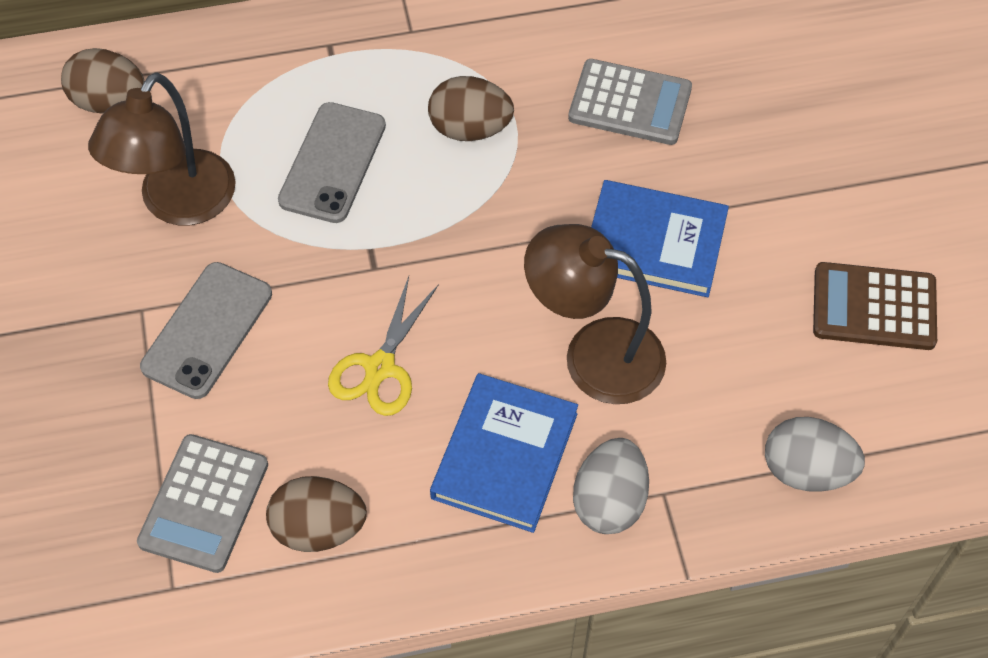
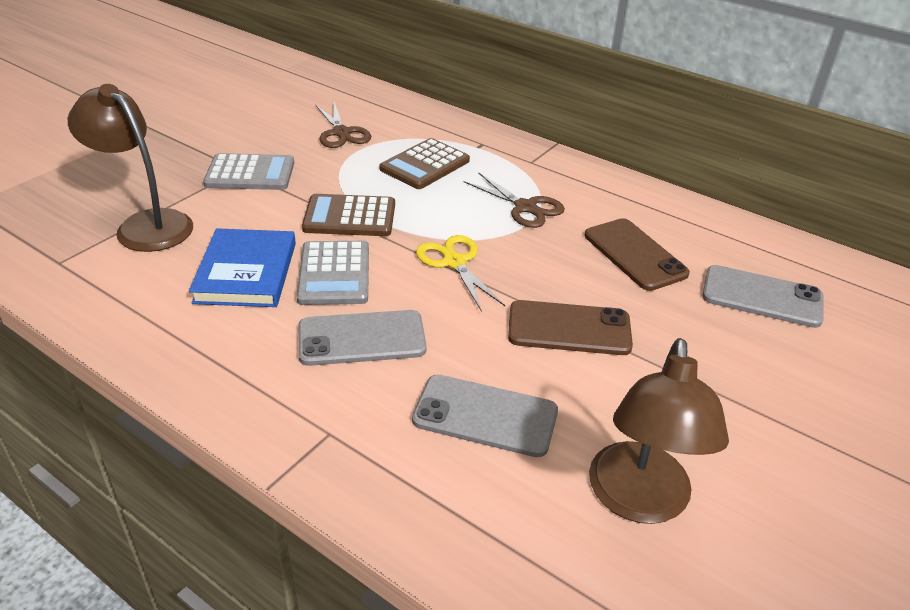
blue book: 2 -> 1
brown calculator: 1 -> 2
brown egg: 3 -> 0
brown phone: 0 -> 2
brown scissors: 0 -> 2
grey egg: 2 -> 0
grey phone: 2 -> 3

